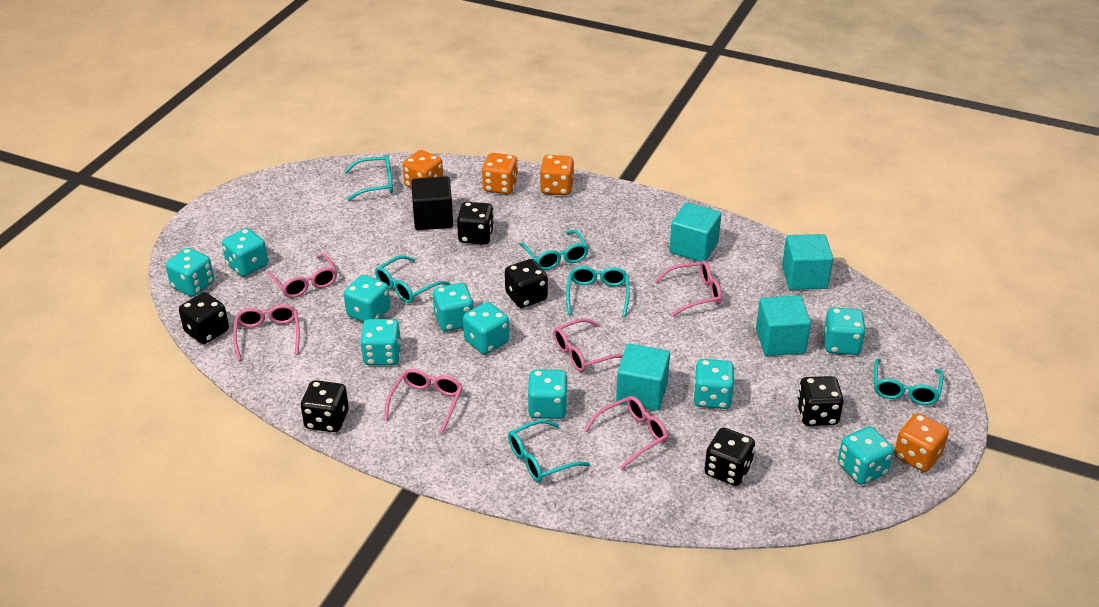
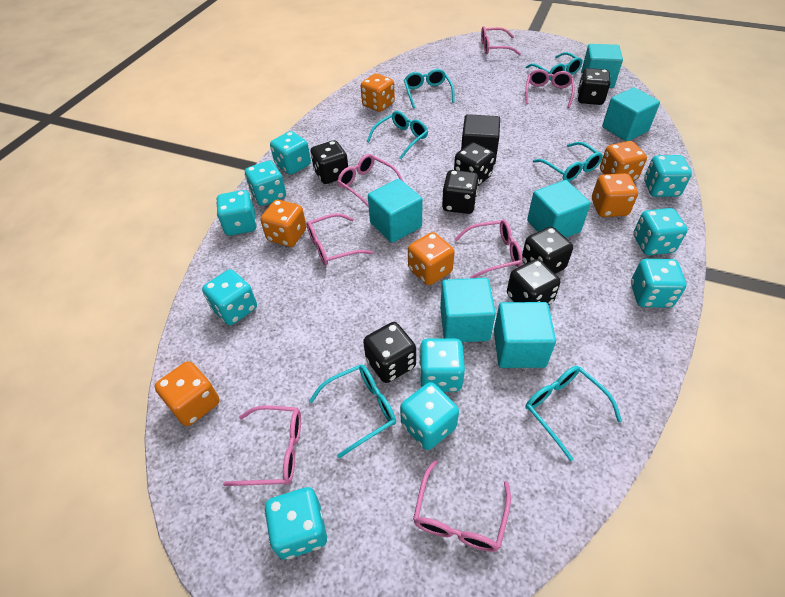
black dice: 6 -> 7
orange dice: 4 -> 6
pink glasses: 6 -> 7
turquoise cube: 4 -> 6

